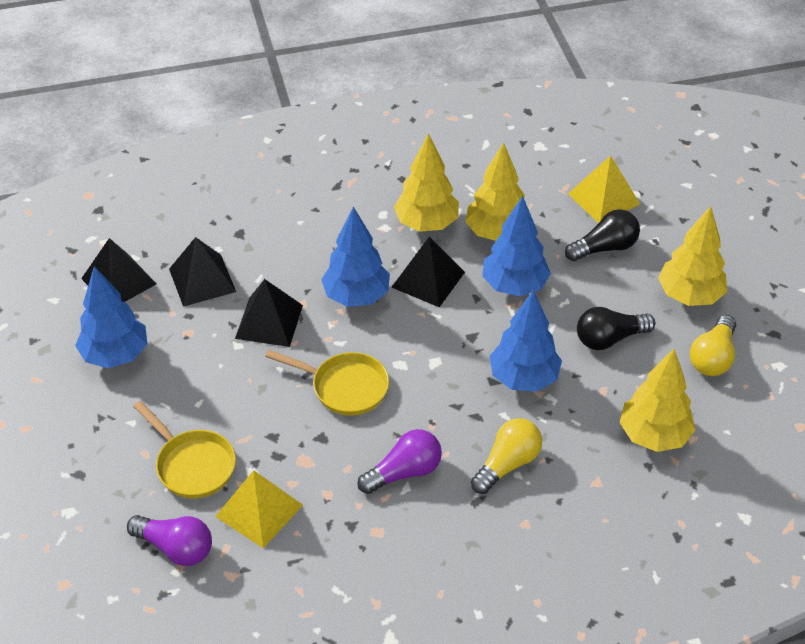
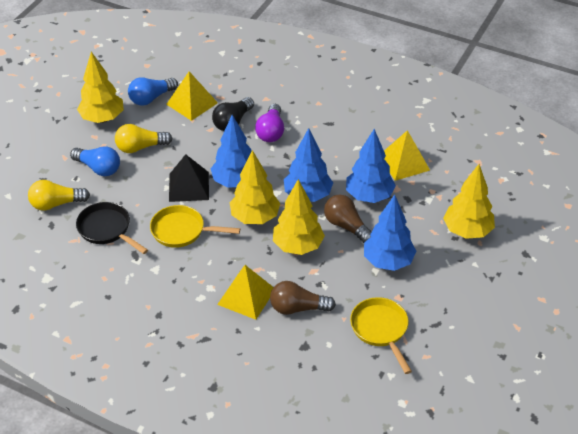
black light bulb: 2 -> 1
black pan: 0 -> 1
black pyramid: 4 -> 1
blue light bulb: 0 -> 2
brown light bulb: 0 -> 2
purple light bulb: 2 -> 1
yellow pyramid: 2 -> 3

